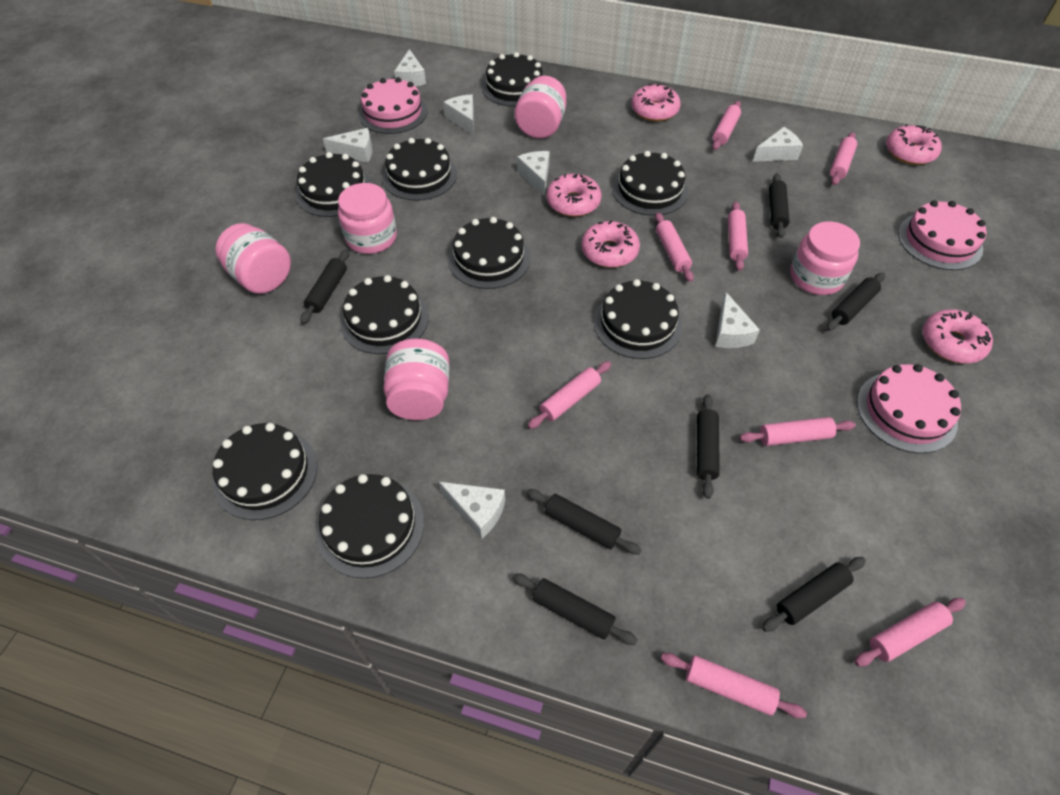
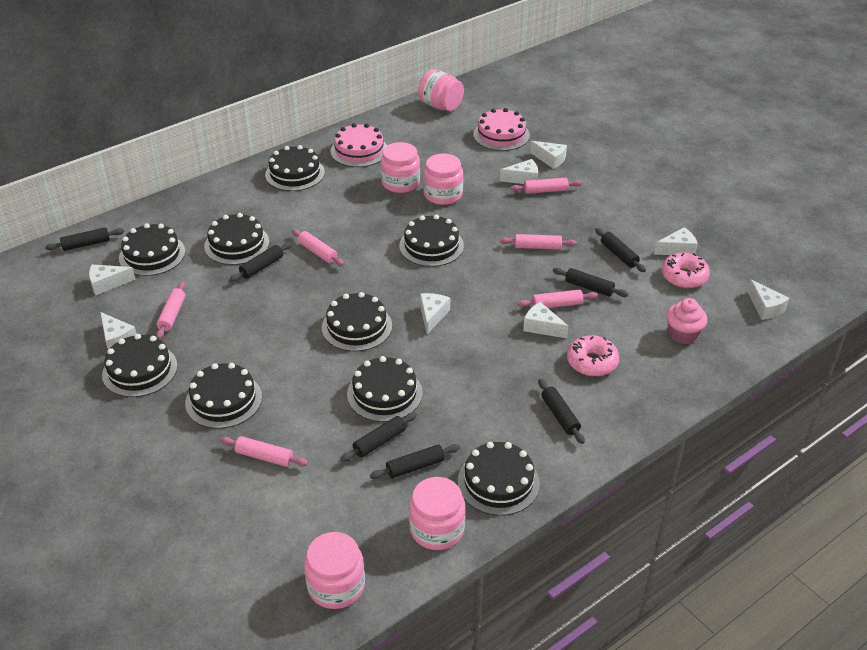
pink cake: 3 -> 2
pink cupcake: 0 -> 1
pink donut: 5 -> 2
pink rolling pin: 8 -> 6
white cheese: 7 -> 8

